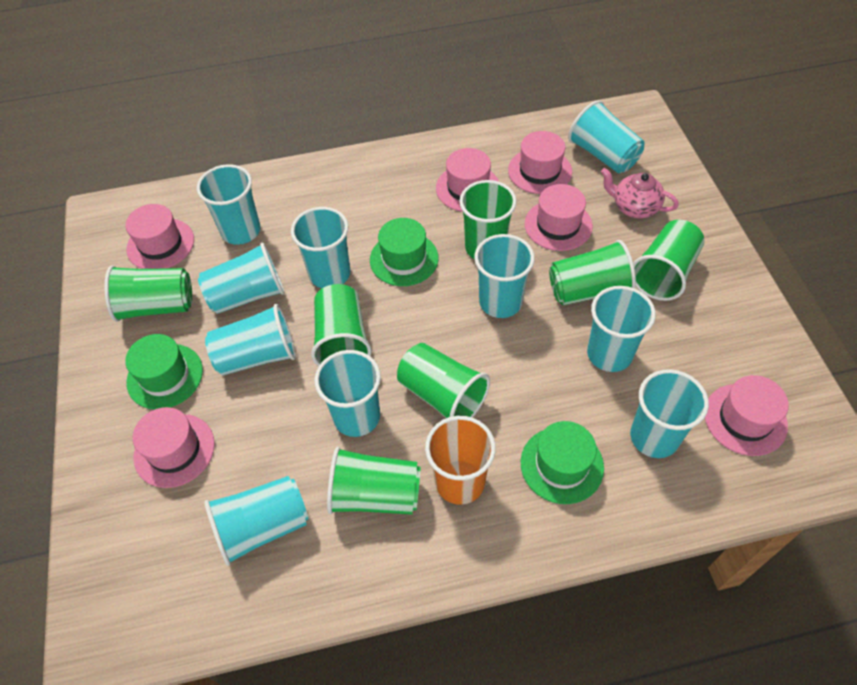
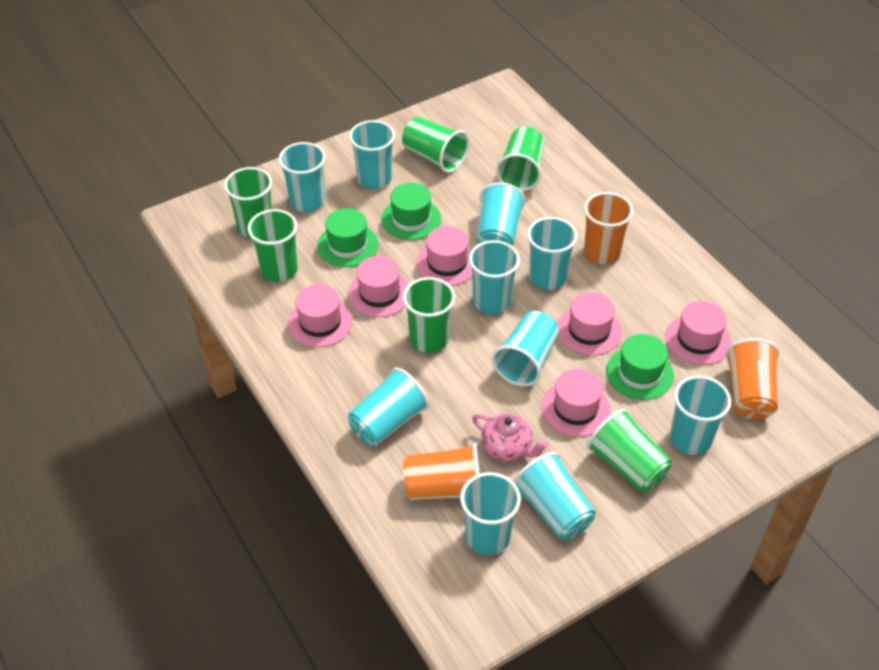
green cup: 7 -> 6
orange cup: 1 -> 3

